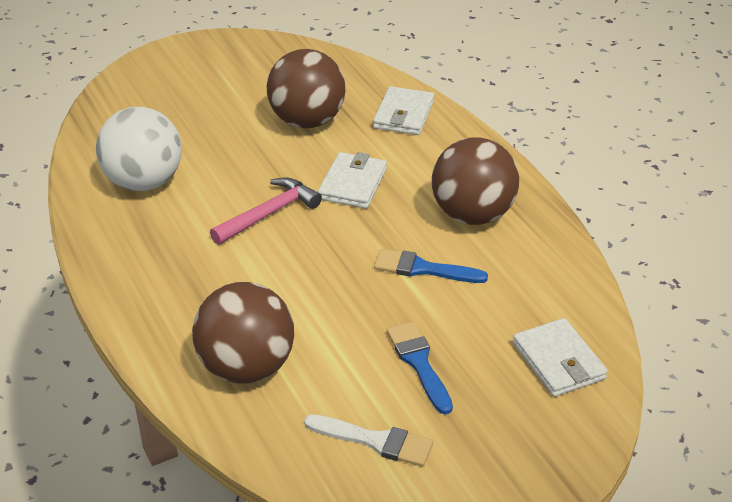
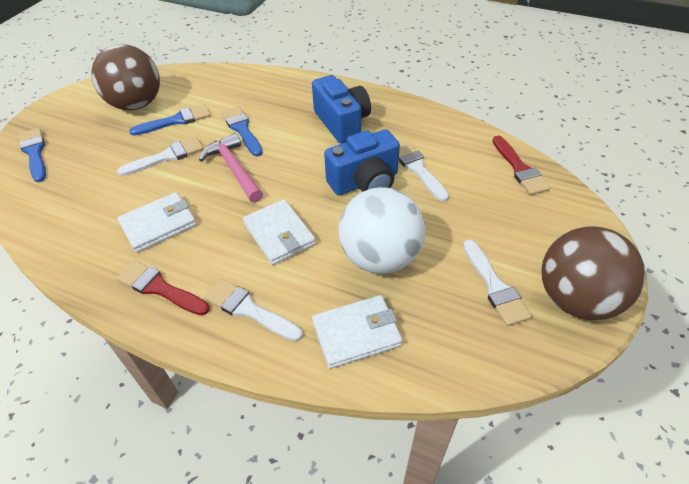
blue brush: 2 -> 3
blue camera: 0 -> 2
brown ball: 3 -> 2
red brush: 0 -> 2
white brush: 1 -> 4

